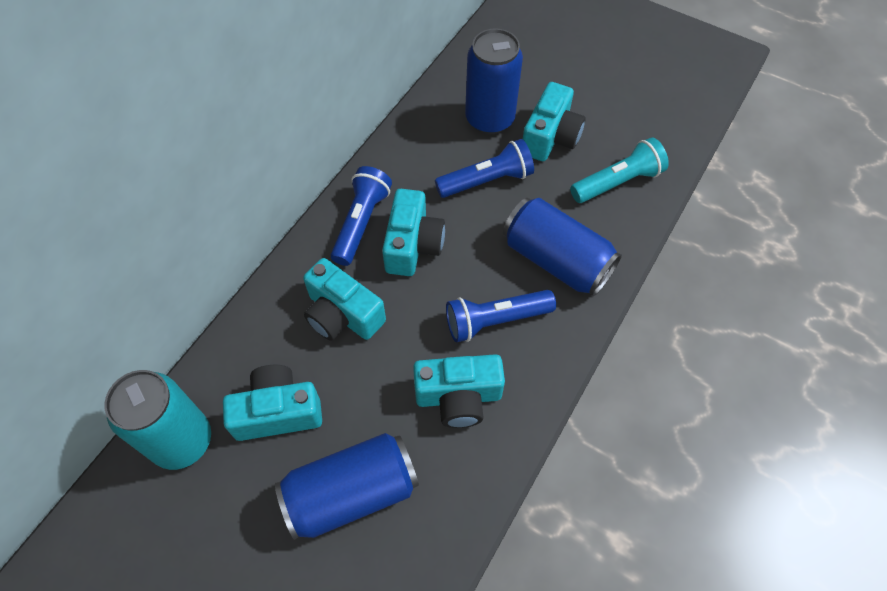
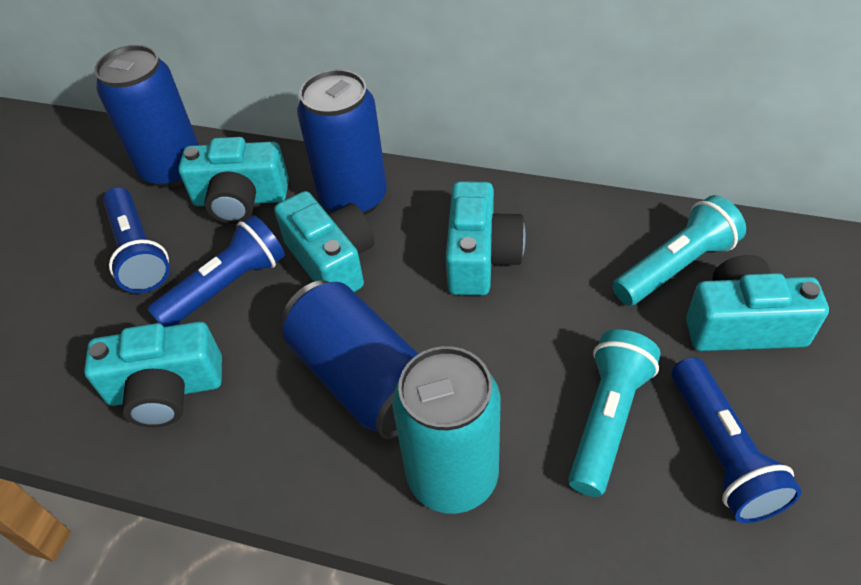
turquoise flashlight: 1 -> 2

